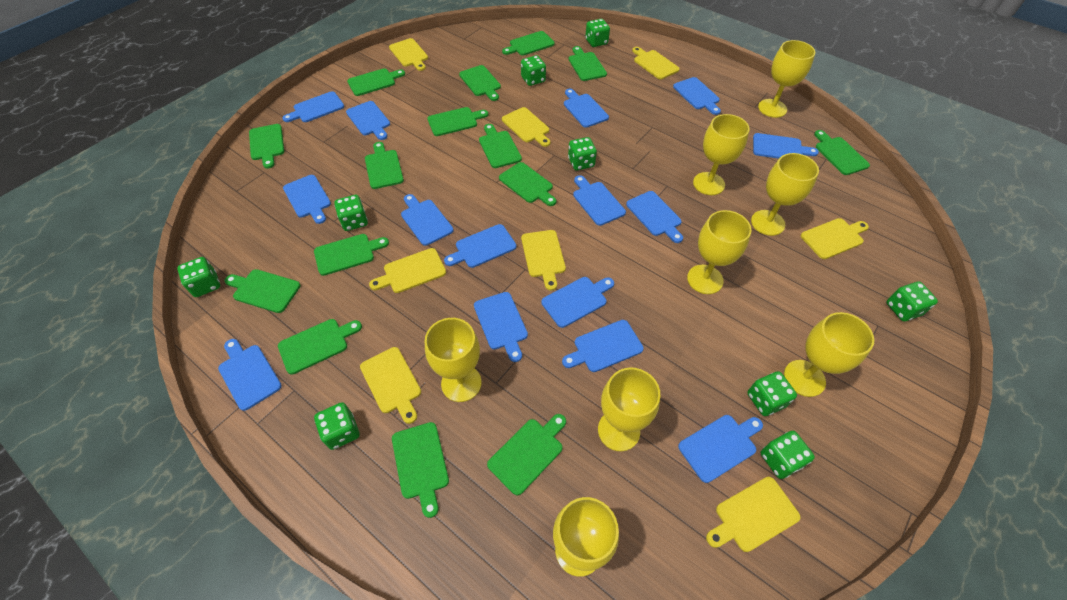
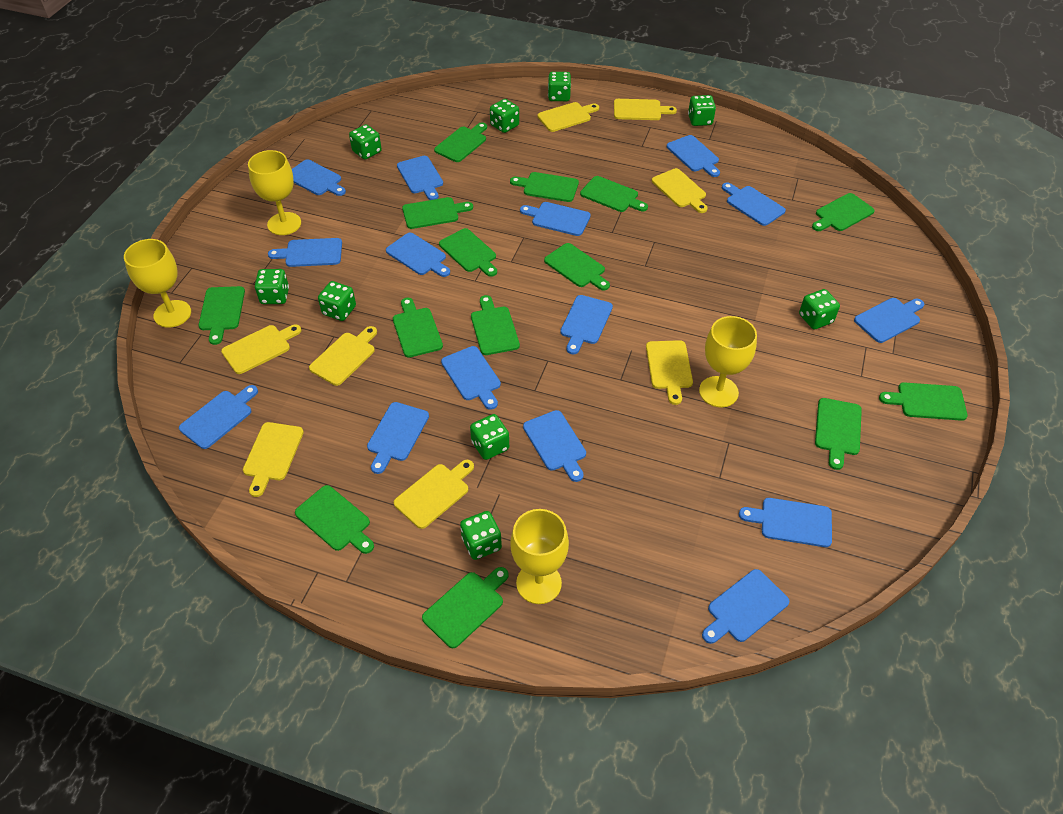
green cutting board: 15 -> 14
yellow goblet: 8 -> 4

